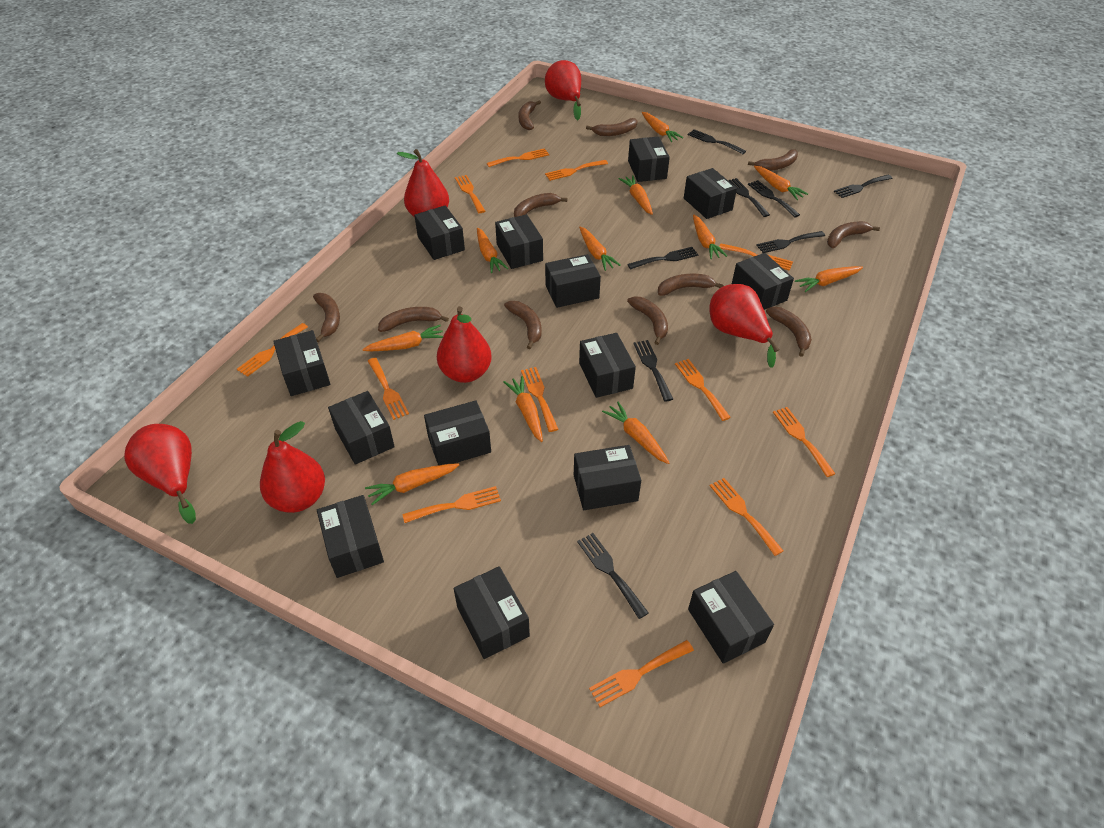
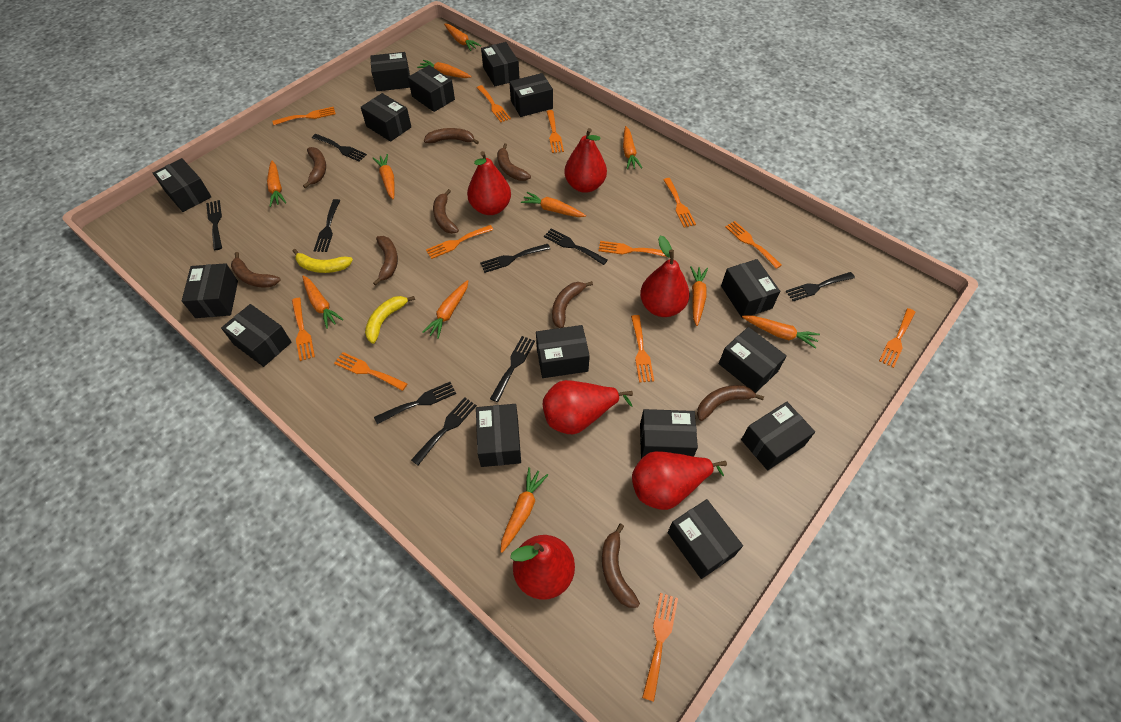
black box: 14 -> 15
black fork: 8 -> 9
brown banana: 11 -> 9
yellow banana: 0 -> 2

